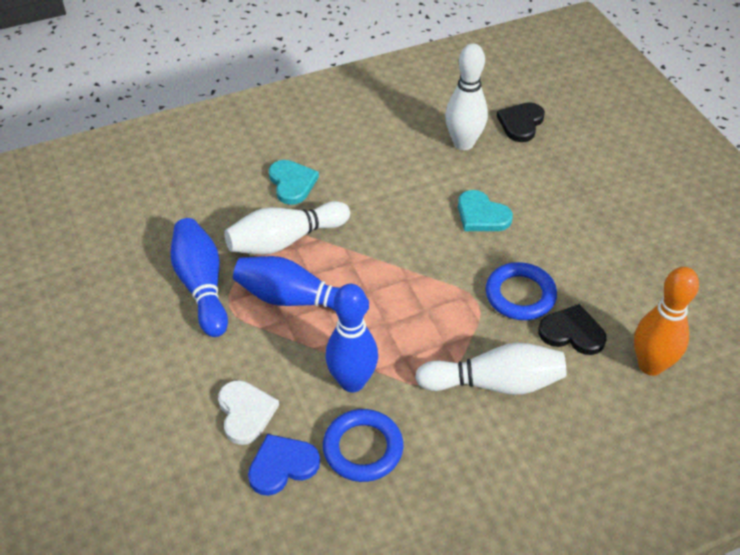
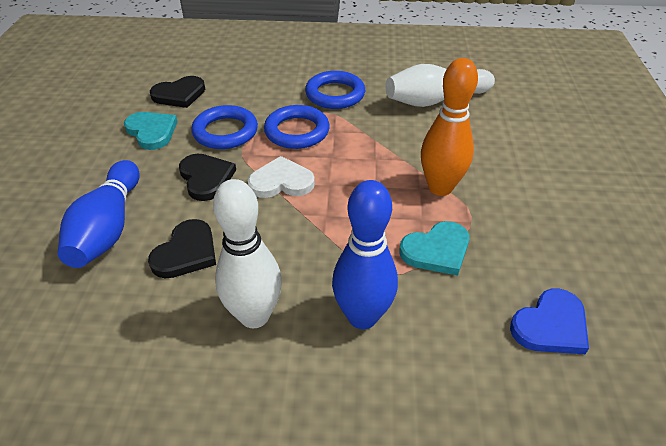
black heart: 2 -> 3
blue bowling pin: 3 -> 2
blue ring: 2 -> 3
white bowling pin: 3 -> 2

